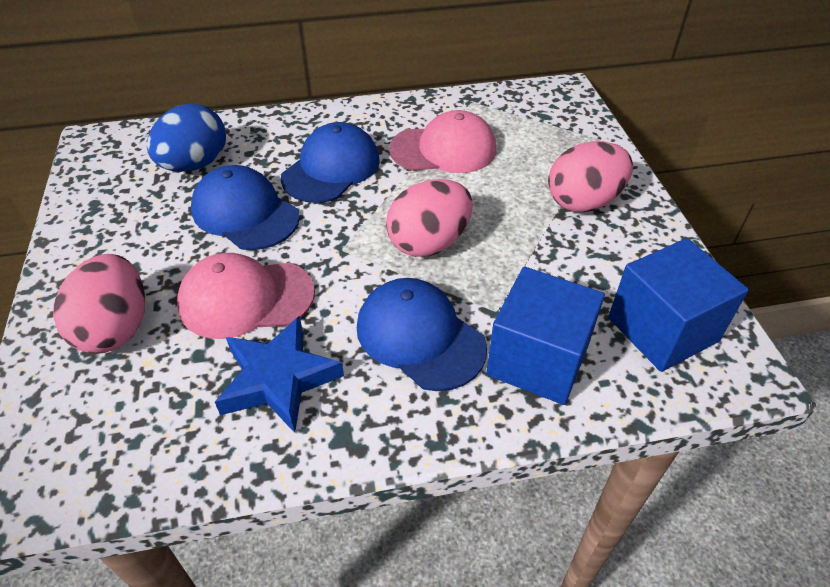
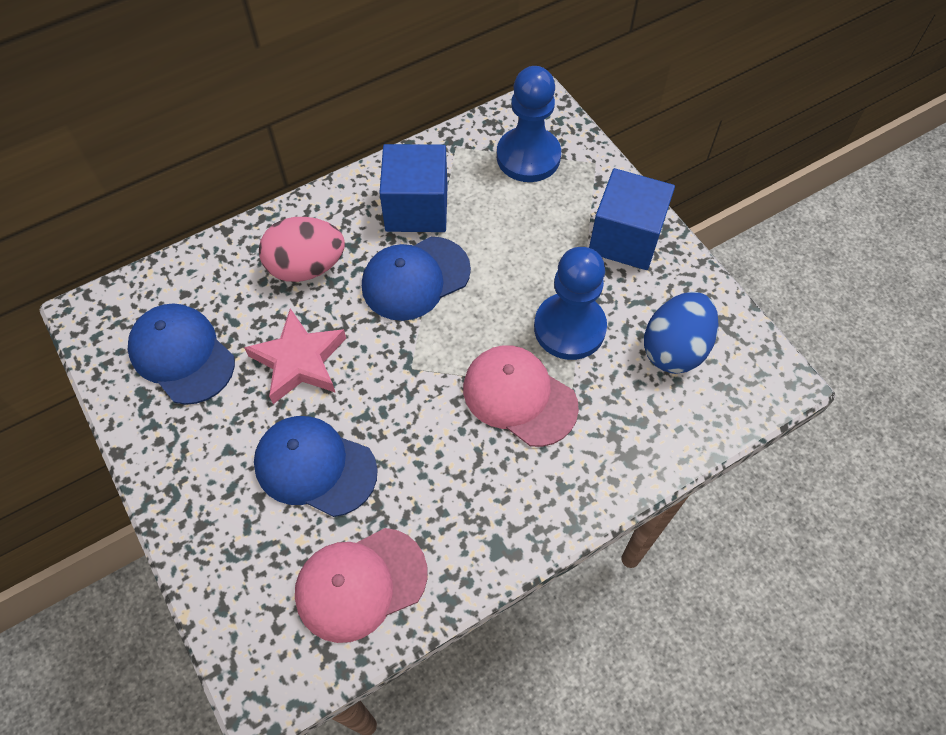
blue pawn: 0 -> 2
blue star: 1 -> 0
pink egg: 3 -> 1
pink star: 0 -> 1

